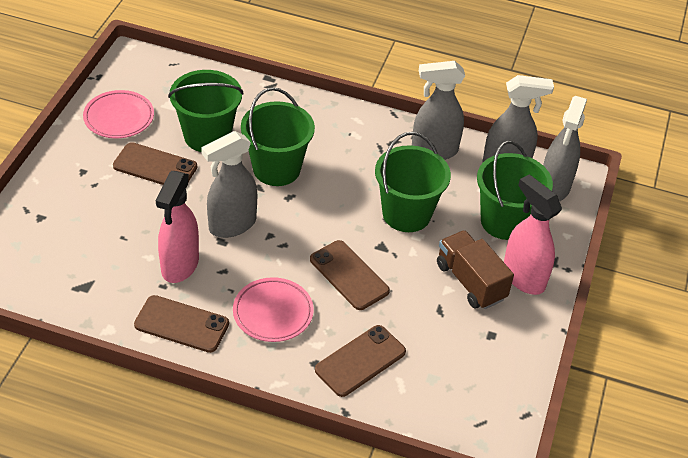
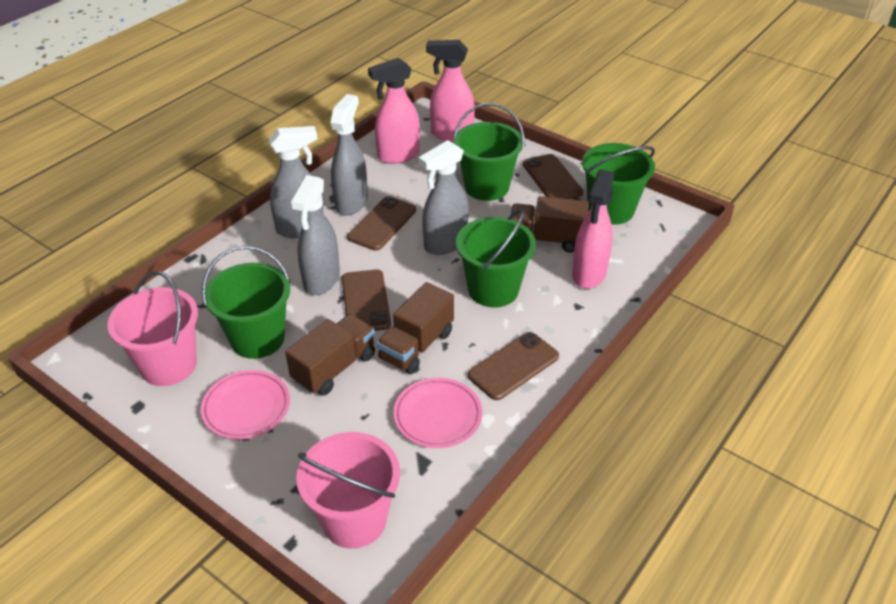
brown truck: 1 -> 3
pink bucket: 0 -> 2
pink spray bottle: 2 -> 3

